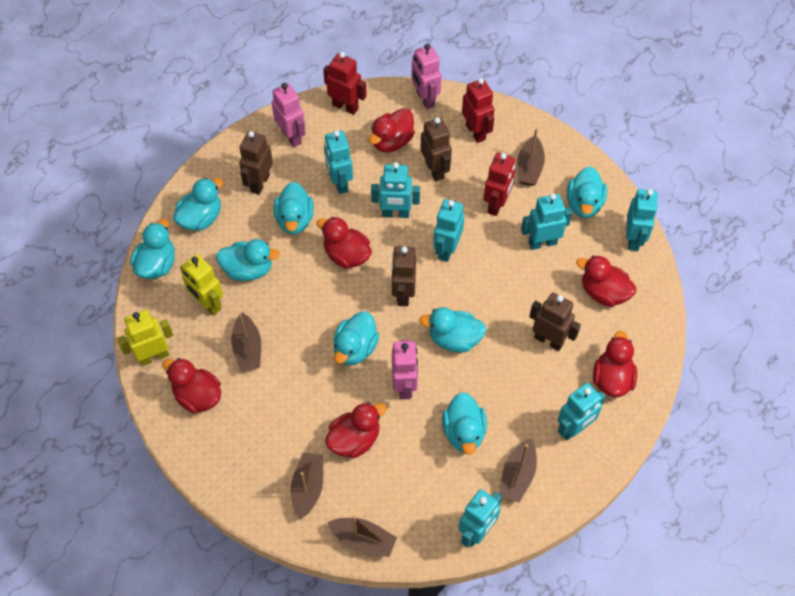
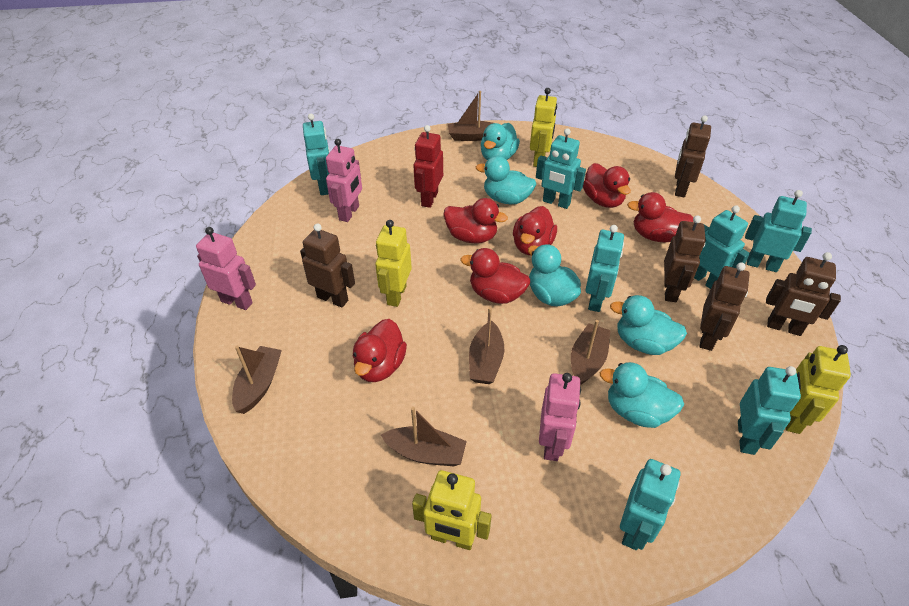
brown robot: 4 -> 5
red robot: 3 -> 1
turquoise duck: 8 -> 5
yellow robot: 2 -> 4

